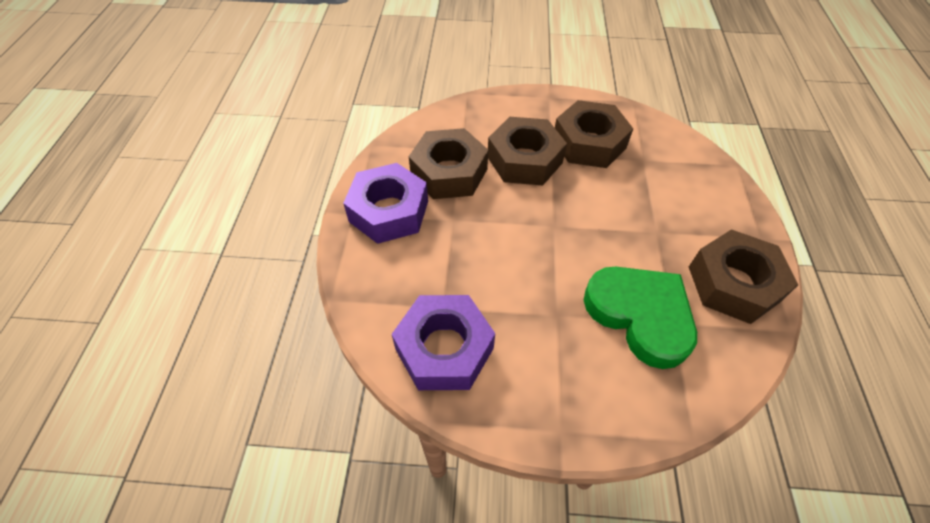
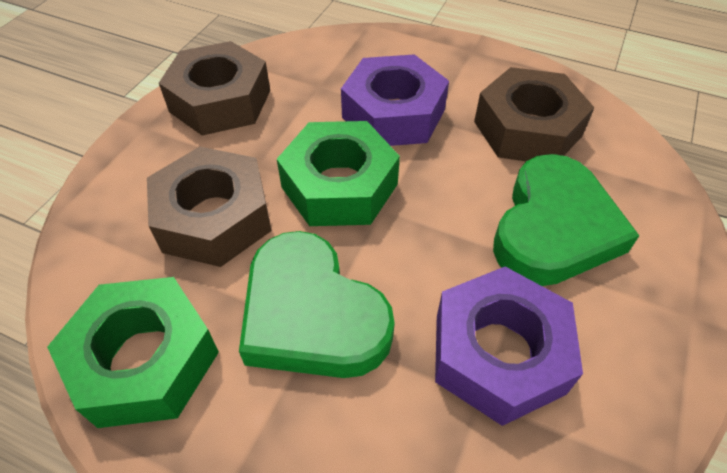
brown nut: 4 -> 3
green heart: 1 -> 2
green nut: 0 -> 2

